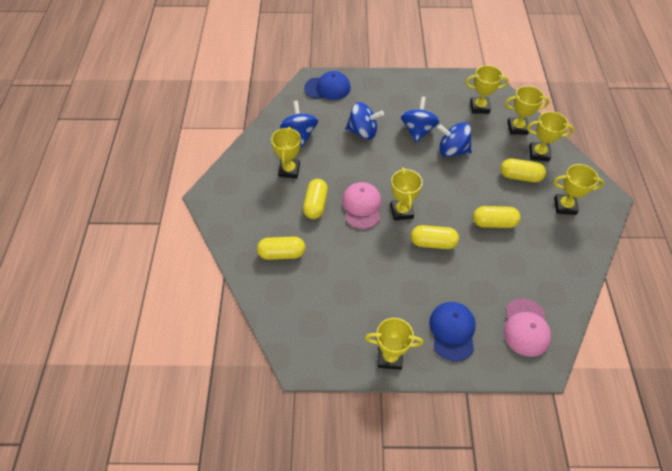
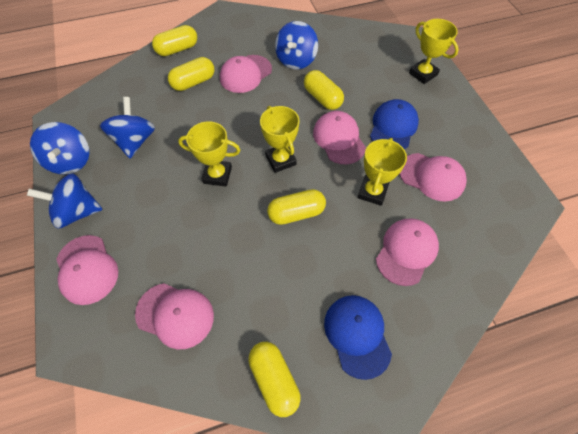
pink cap: 2 -> 6
yellow trophy: 7 -> 4

